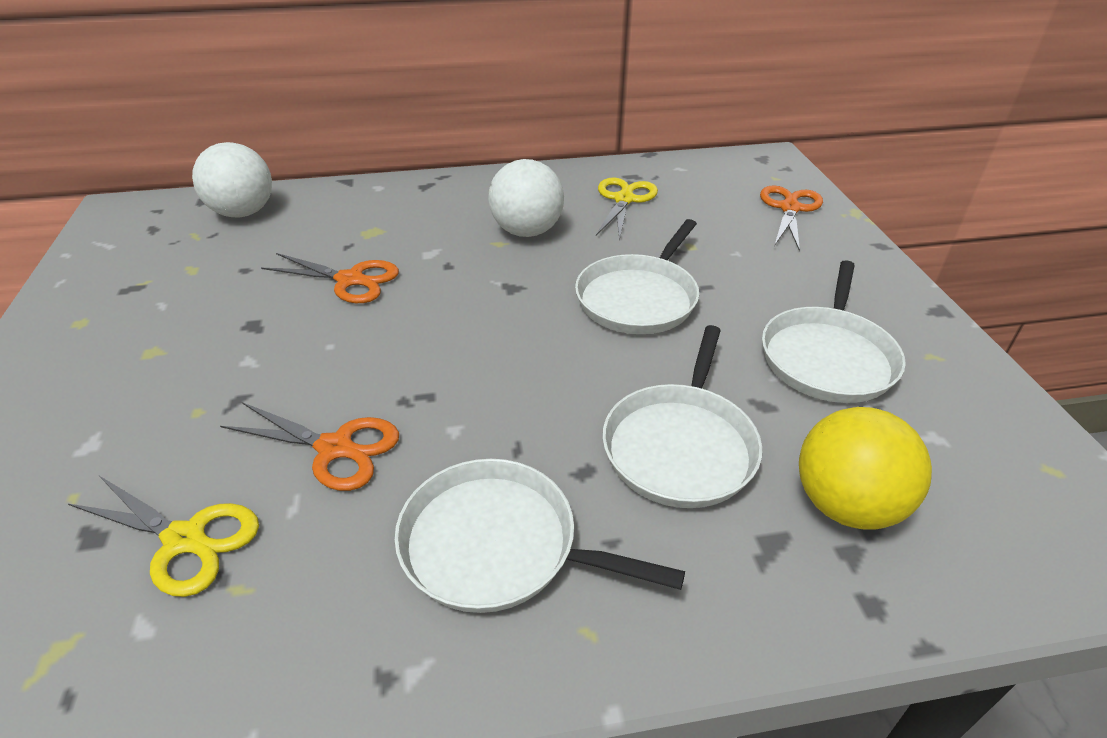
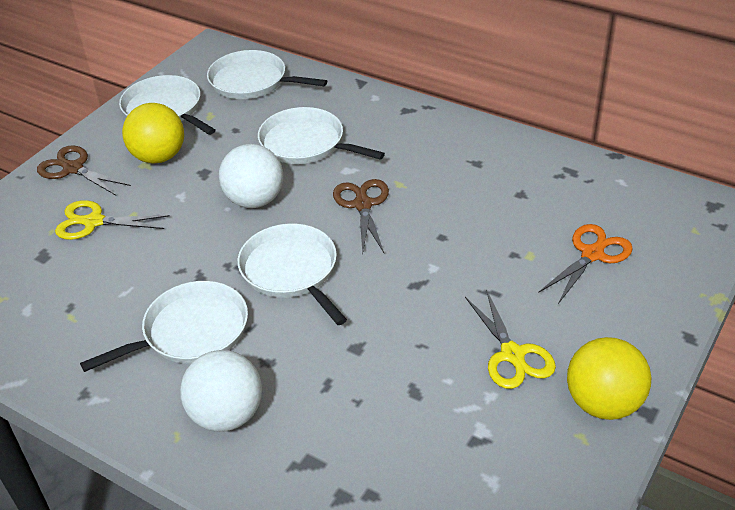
brown scissors: 0 -> 2
orange scissors: 3 -> 1
white pan: 4 -> 5
yellow ball: 1 -> 2

